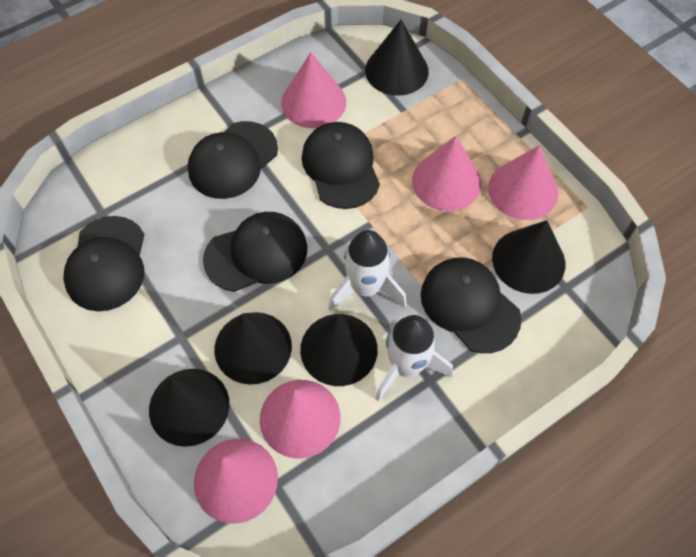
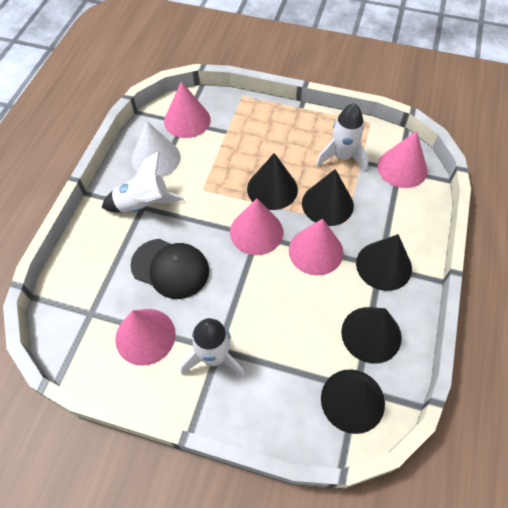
black cap: 5 -> 1
white cone: 0 -> 1
white rocket: 2 -> 3

